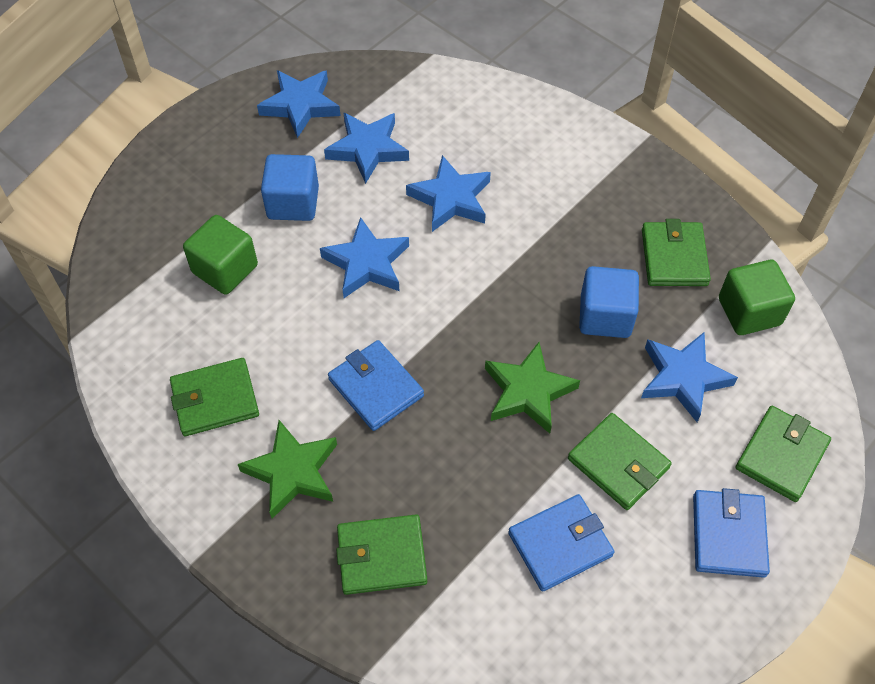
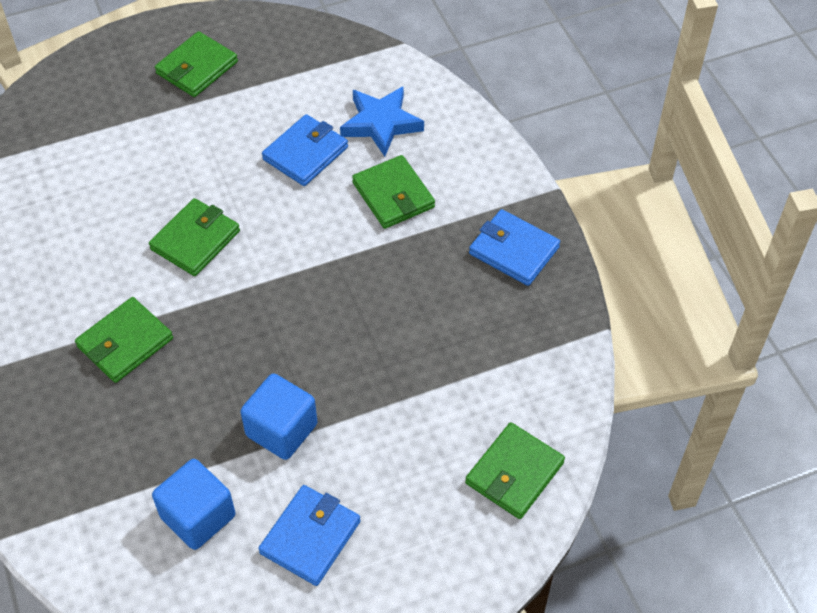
blue star: 5 -> 1
green cube: 2 -> 0
green star: 2 -> 0

